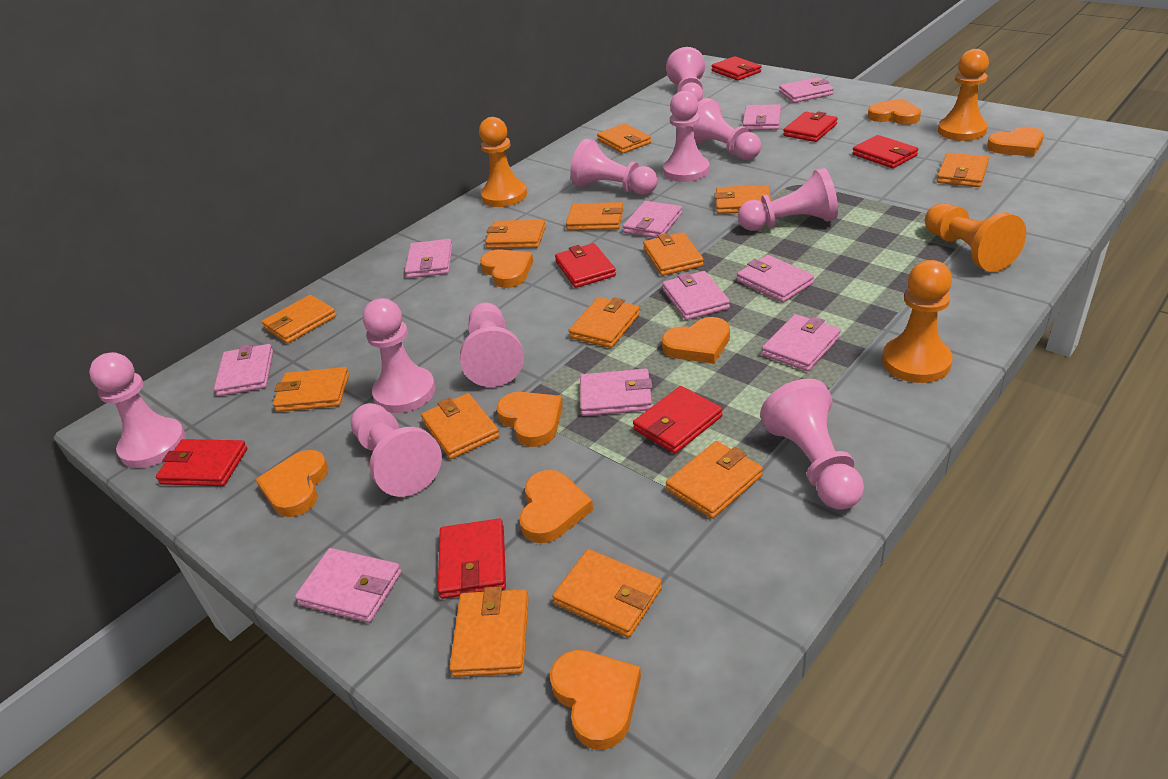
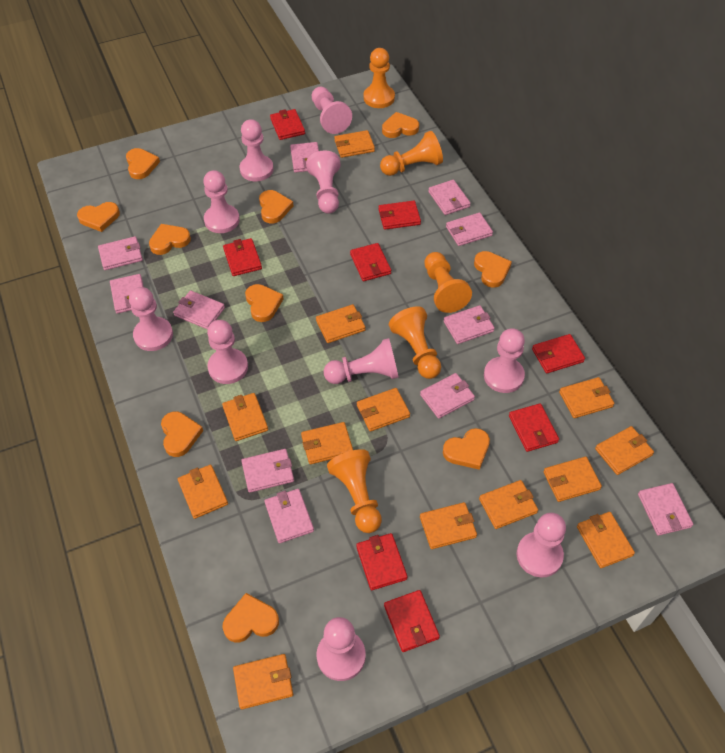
orange heart: 8 -> 10
orange pawn: 4 -> 5
pink wallet: 10 -> 11
red wallet: 7 -> 8

